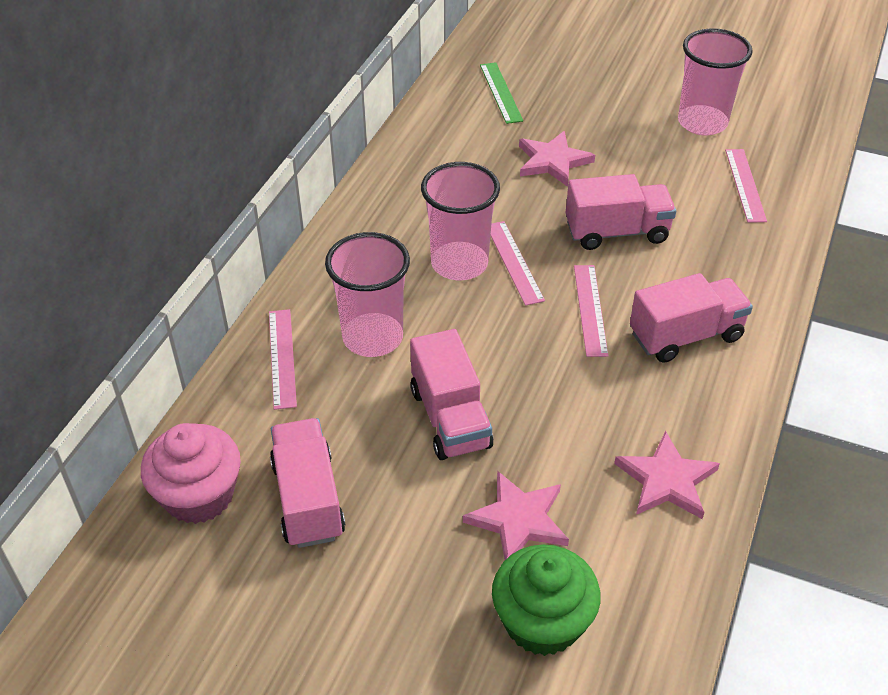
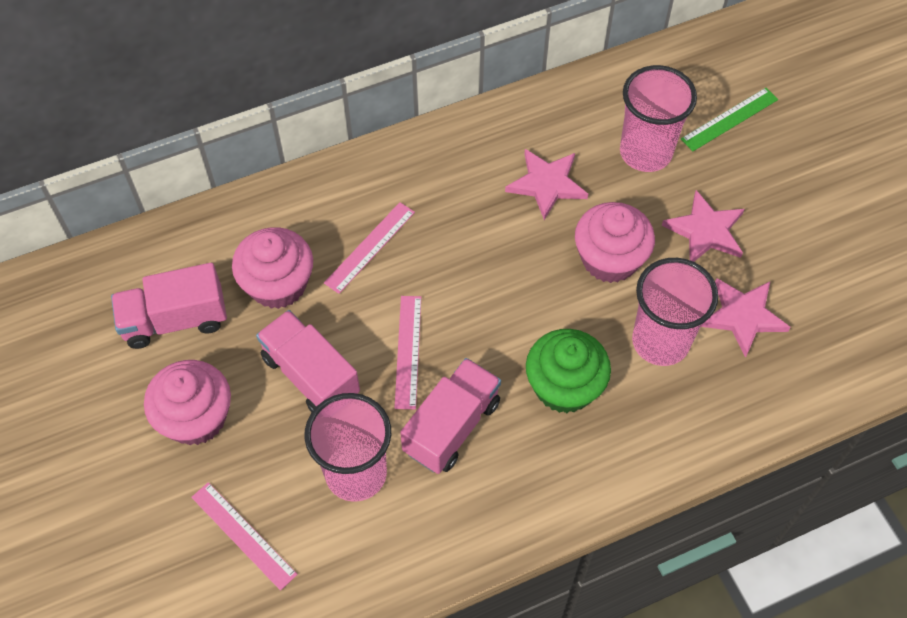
pink cupcake: 1 -> 3
pink ruler: 4 -> 3
pink truck: 4 -> 3

